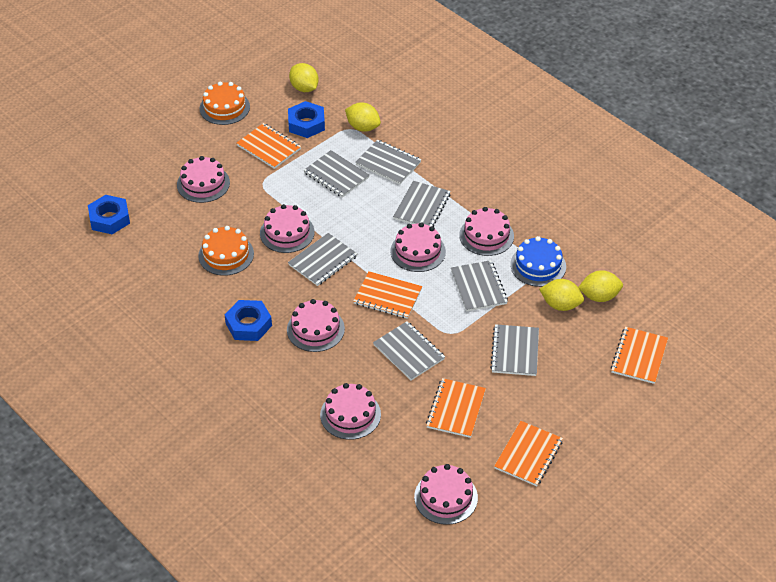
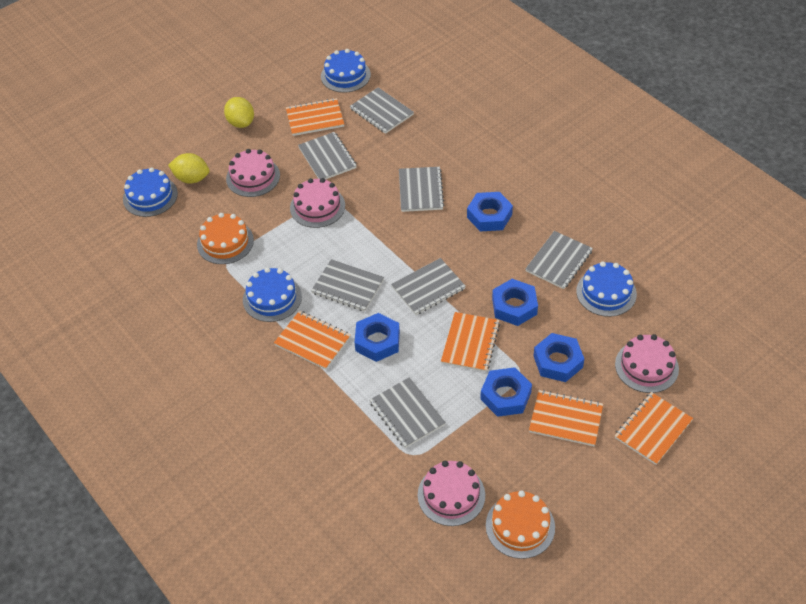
blue cake: 1 -> 4
blue nut: 3 -> 5
pink cake: 7 -> 4
yellow lemon: 4 -> 2

